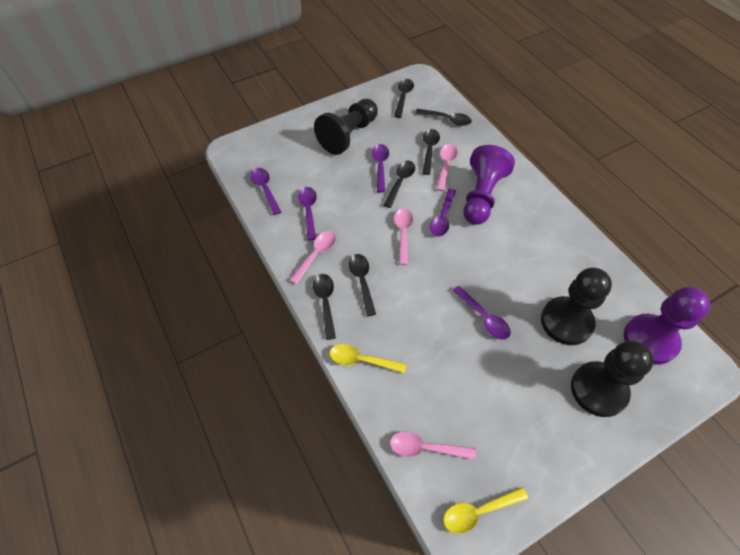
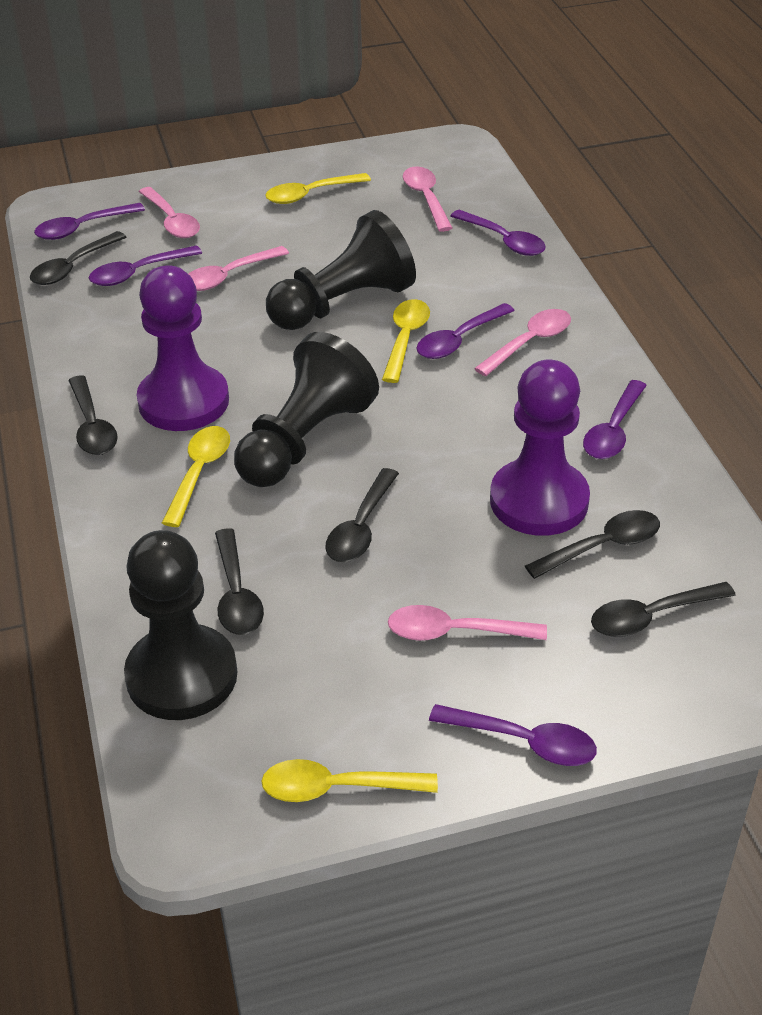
pink spoon: 4 -> 5
purple spoon: 5 -> 6
yellow spoon: 2 -> 4

